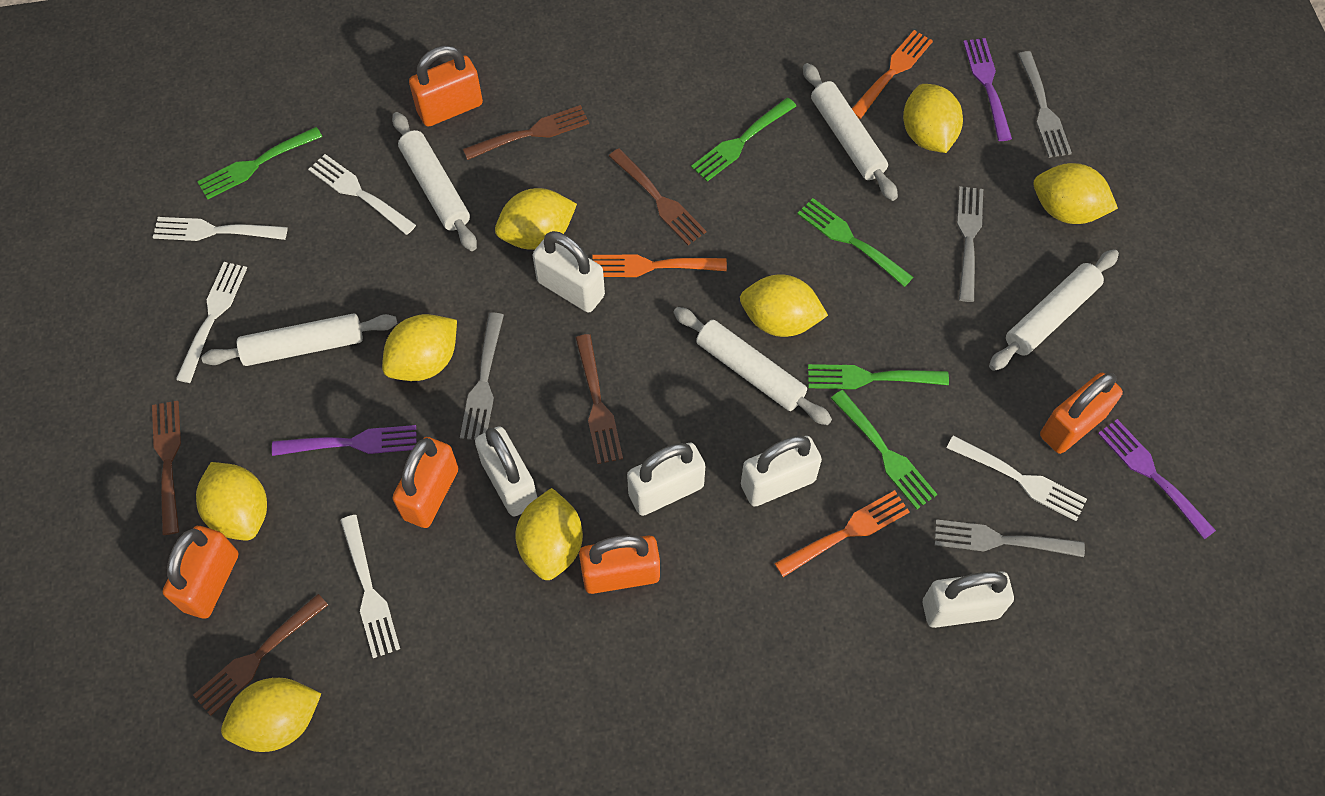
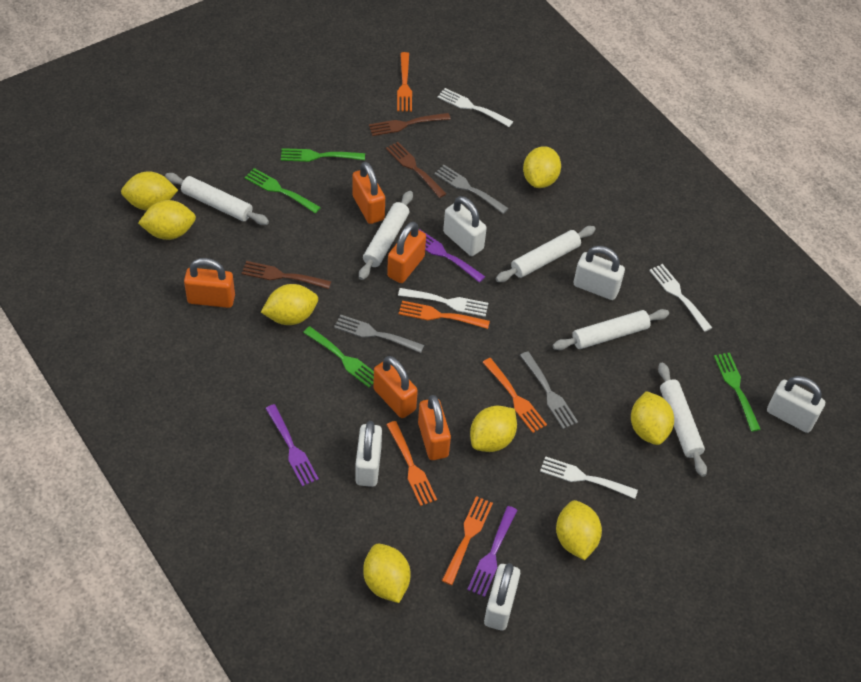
brown fork: 5 -> 3
green fork: 5 -> 4
grey fork: 4 -> 3
orange fork: 3 -> 5
white fork: 5 -> 4

